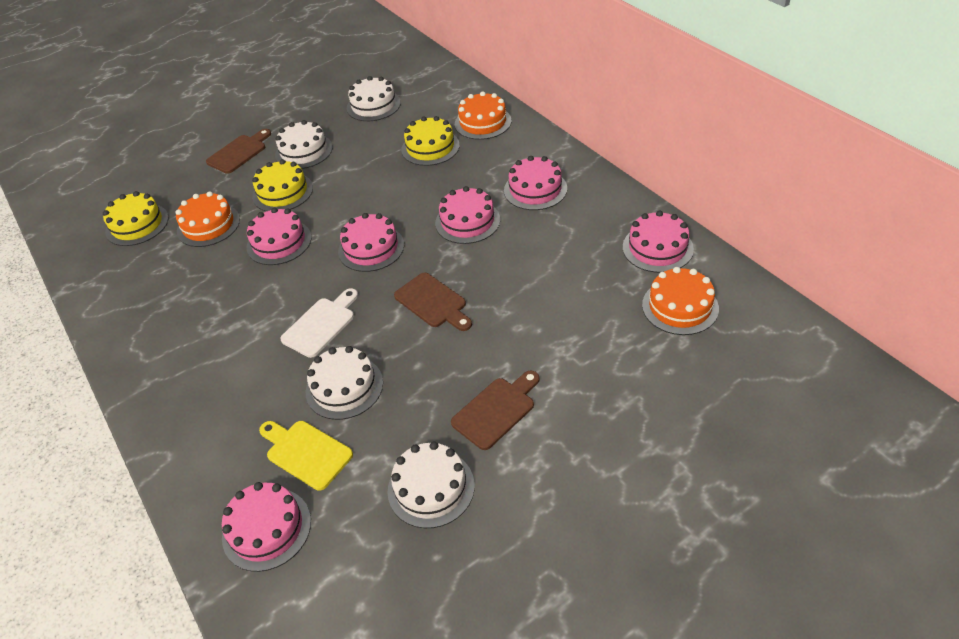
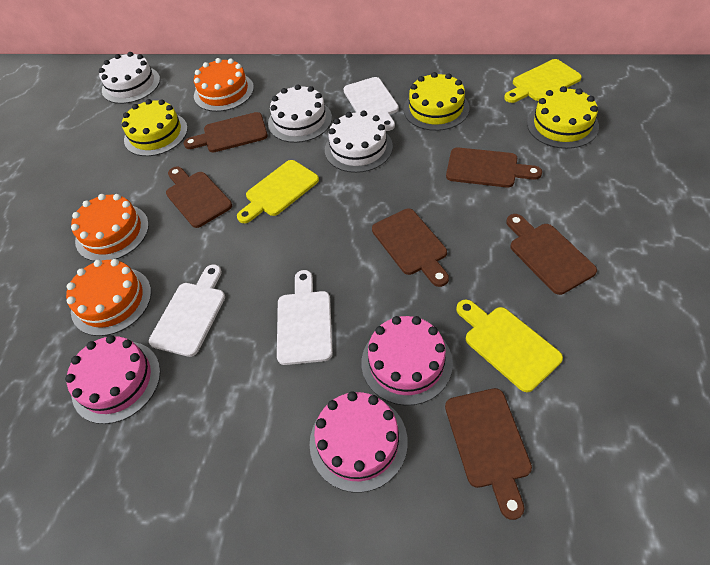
brown cutting board: 3 -> 6
pink cake: 6 -> 3
white cake: 4 -> 3
white cutting board: 1 -> 3
yellow cutting board: 1 -> 3

